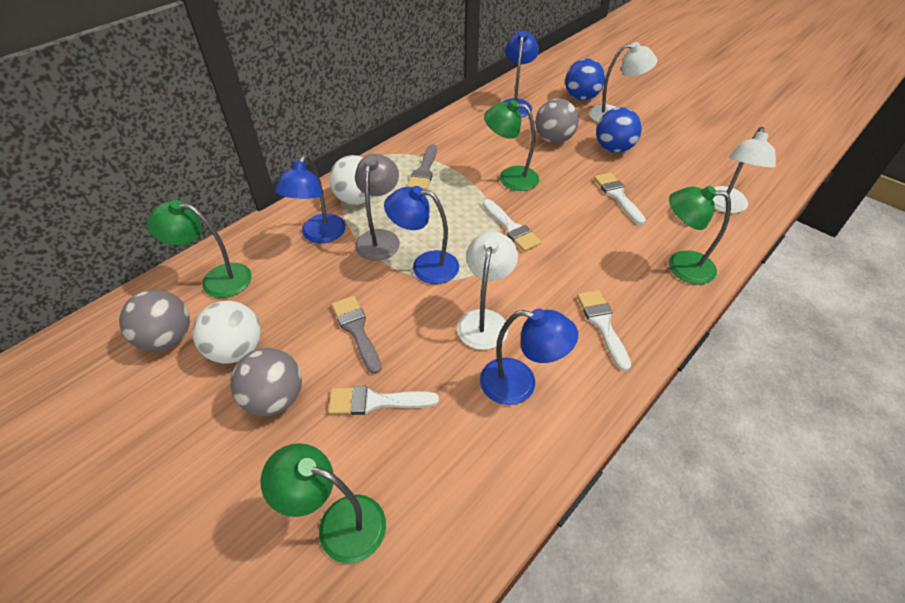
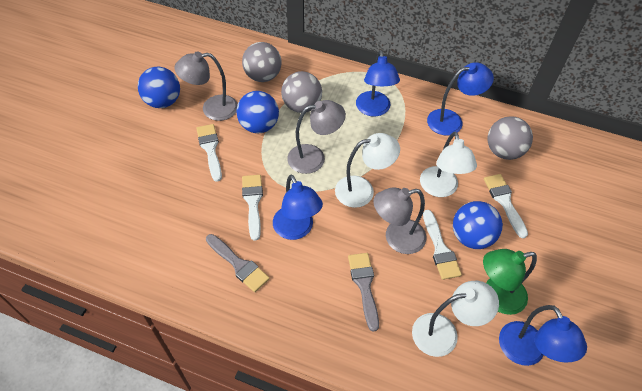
blue ball: 2 -> 3
green lamp: 4 -> 1
grey lamp: 1 -> 3
white ball: 2 -> 0

